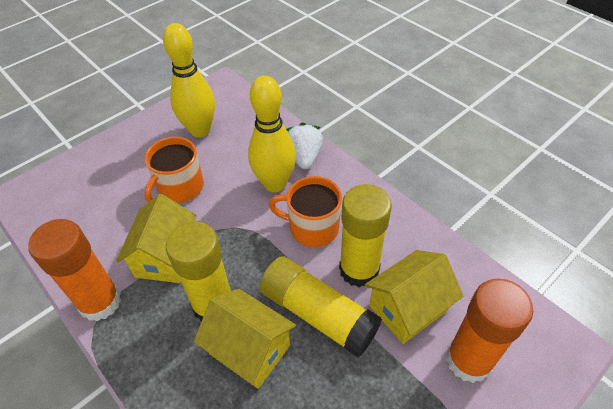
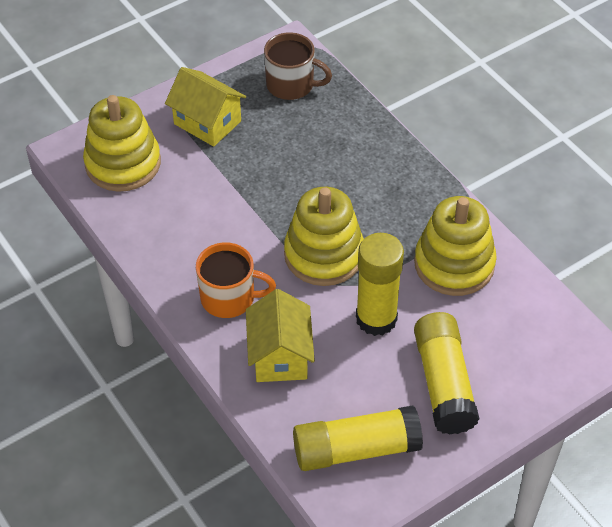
brown mug: 0 -> 1
orange glue stick: 2 -> 0
orange mug: 2 -> 1
white strawberry: 1 -> 0
yellow bowling pin: 2 -> 0
yellow house: 3 -> 2
yellow stacking toy: 0 -> 3

